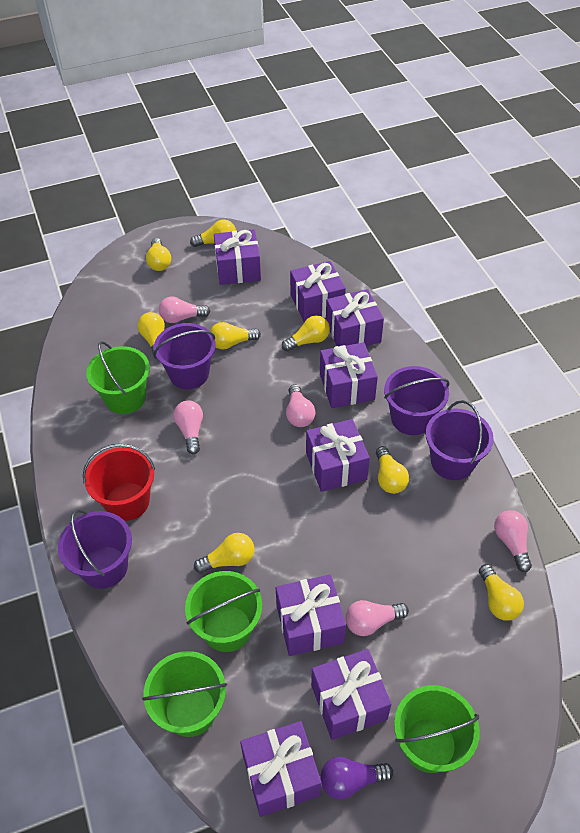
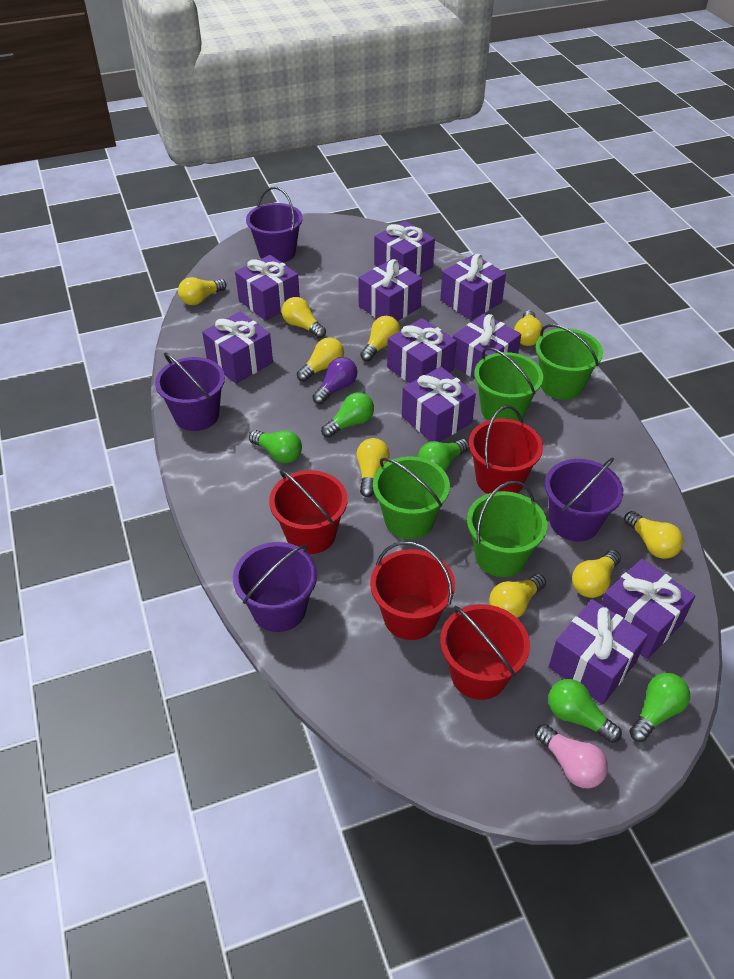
green light bulb: 0 -> 5
pink light bulb: 5 -> 1
purple gift: 8 -> 10
red bucket: 1 -> 4
yellow light bulb: 8 -> 9

